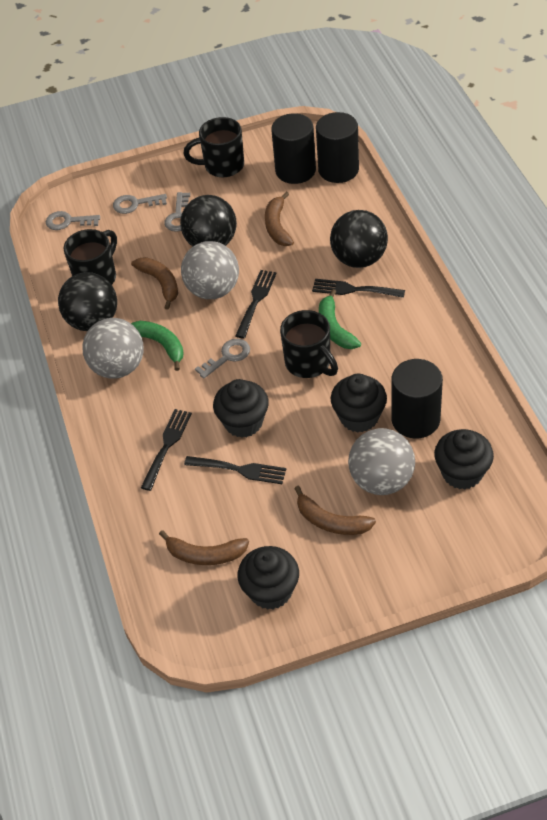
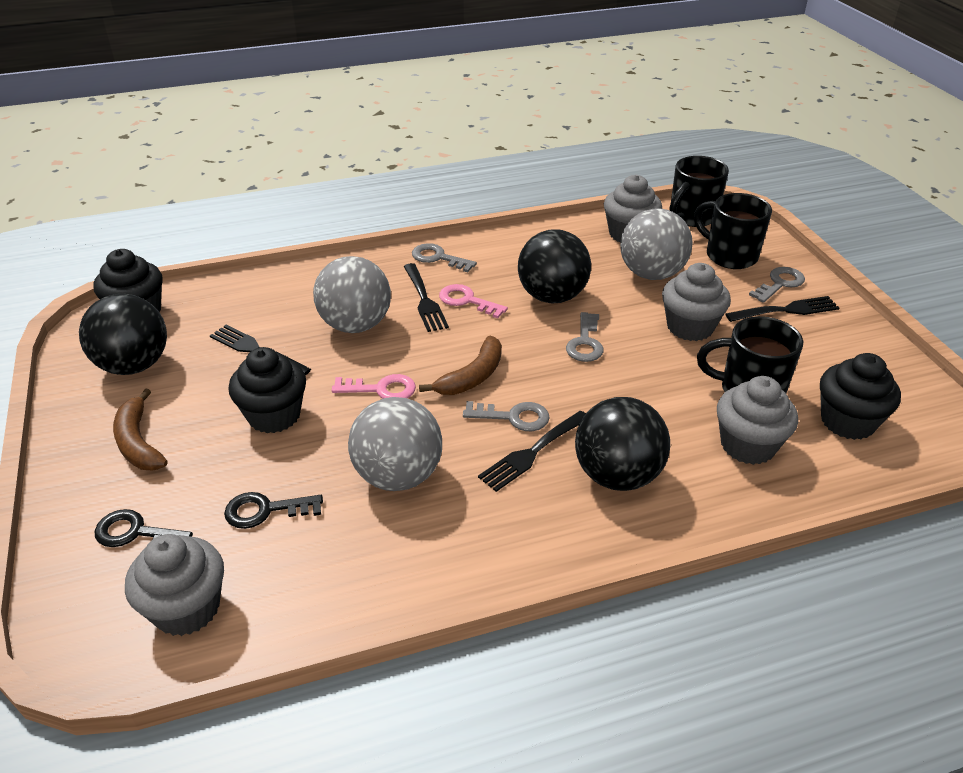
black cupcake: 4 -> 3
black cylinder: 3 -> 0
black key: 0 -> 2
brown banana: 4 -> 2
green banana: 2 -> 0
grey cupcake: 0 -> 4
pink key: 0 -> 2

